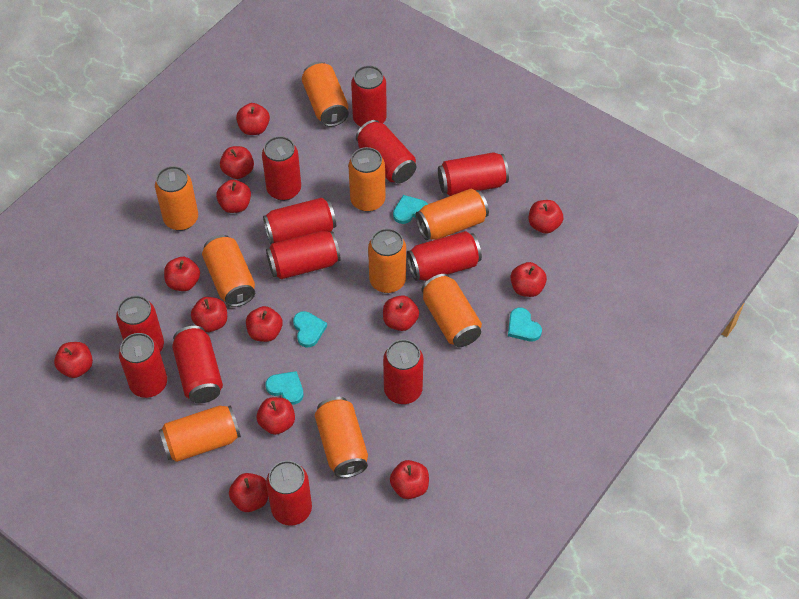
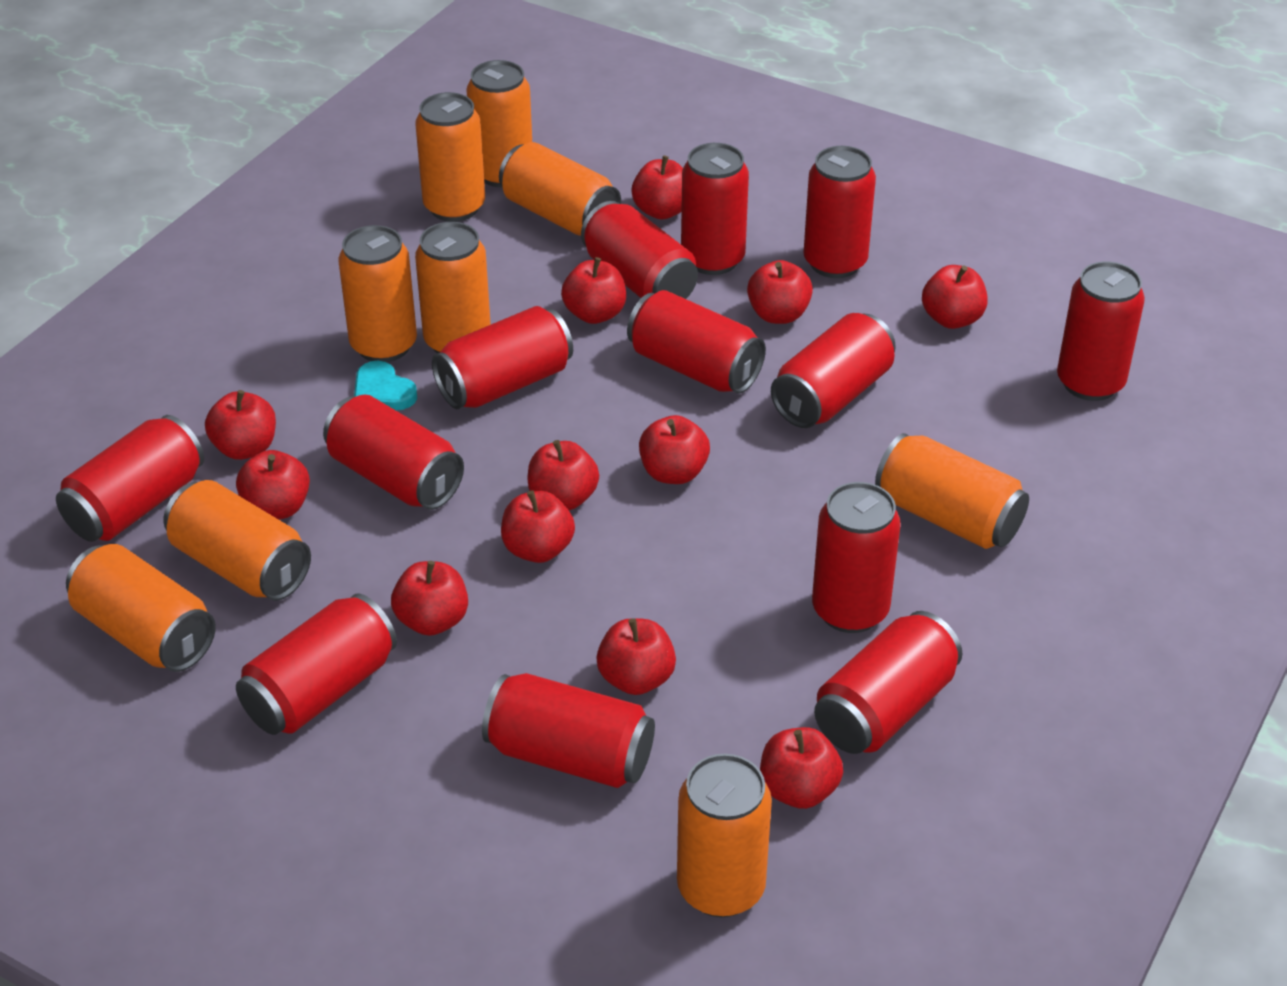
red apple: 13 -> 12
red can: 12 -> 13
turquoise heart: 4 -> 1

